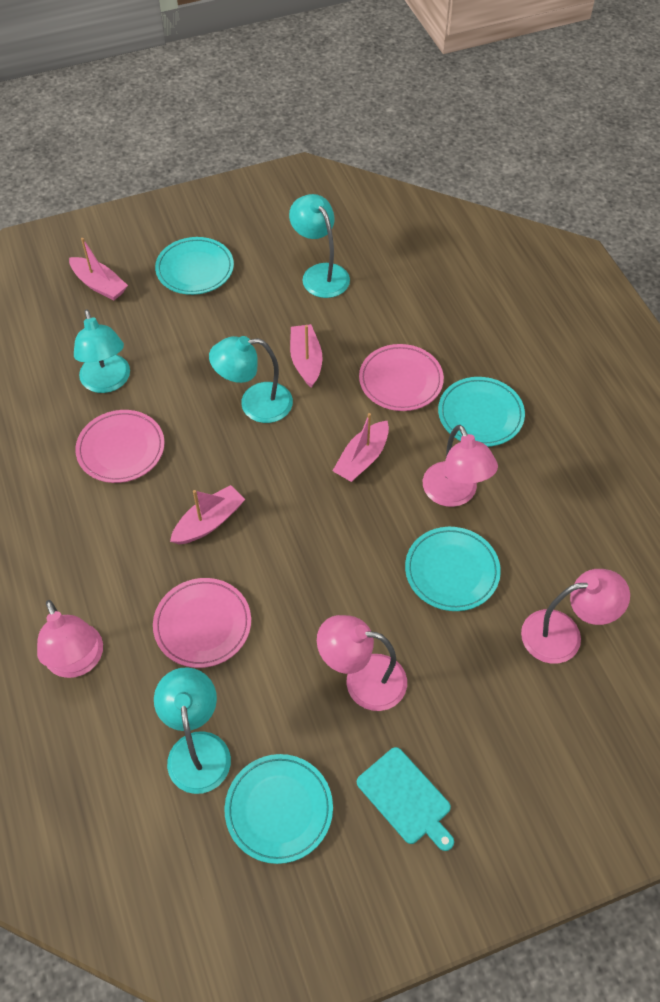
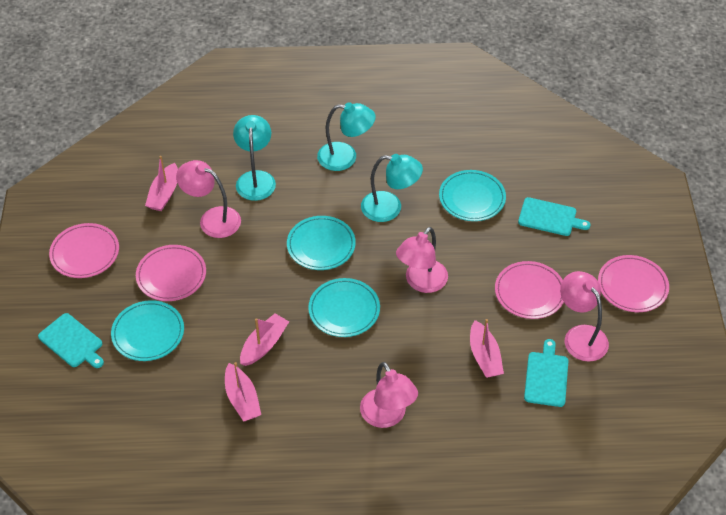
pink plate: 3 -> 4
turquoise cutting board: 1 -> 3
turquoise lamp: 4 -> 3

